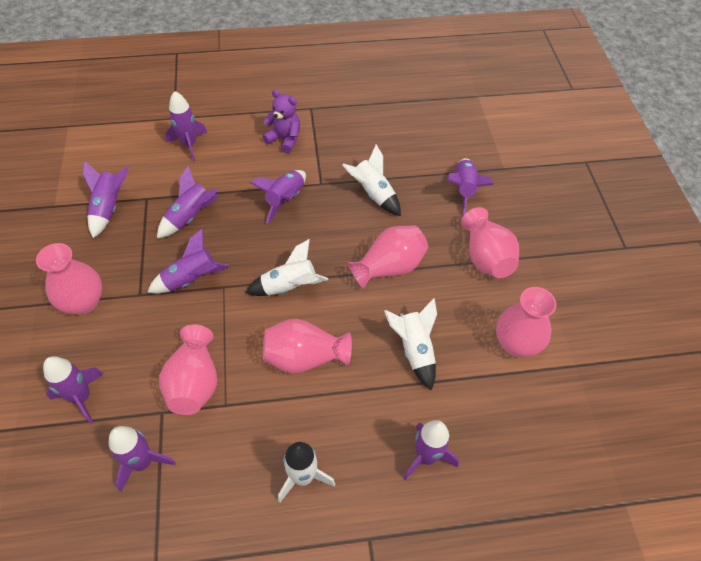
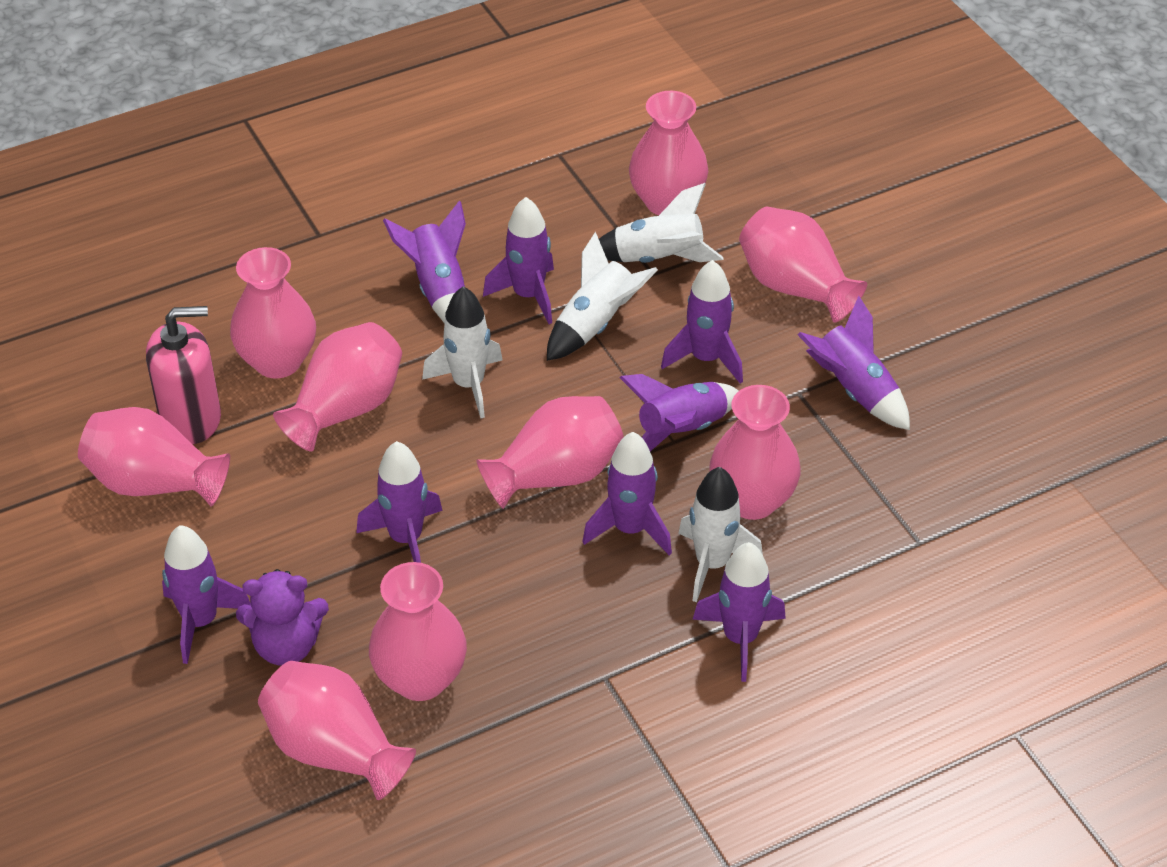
pink soap dispenser: 0 -> 1
pink vase: 6 -> 9

